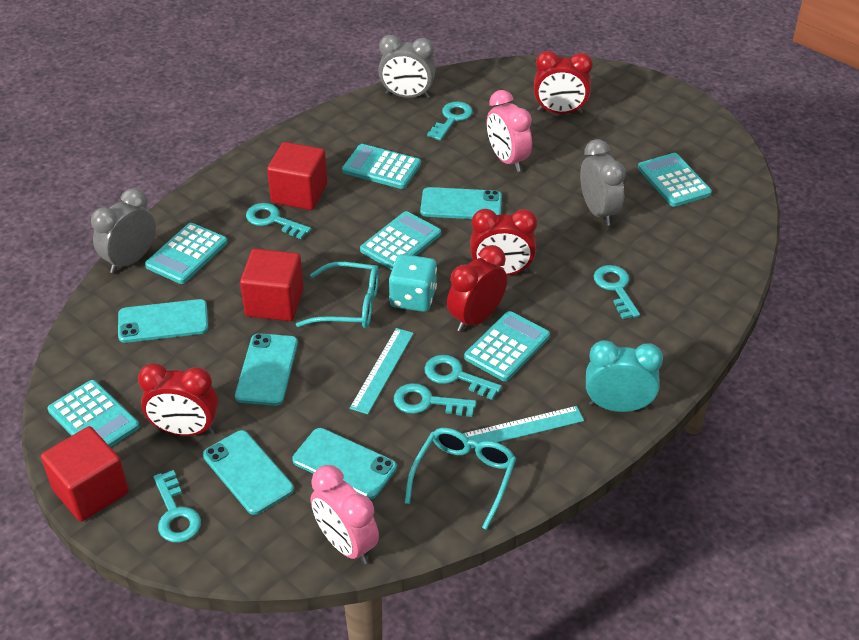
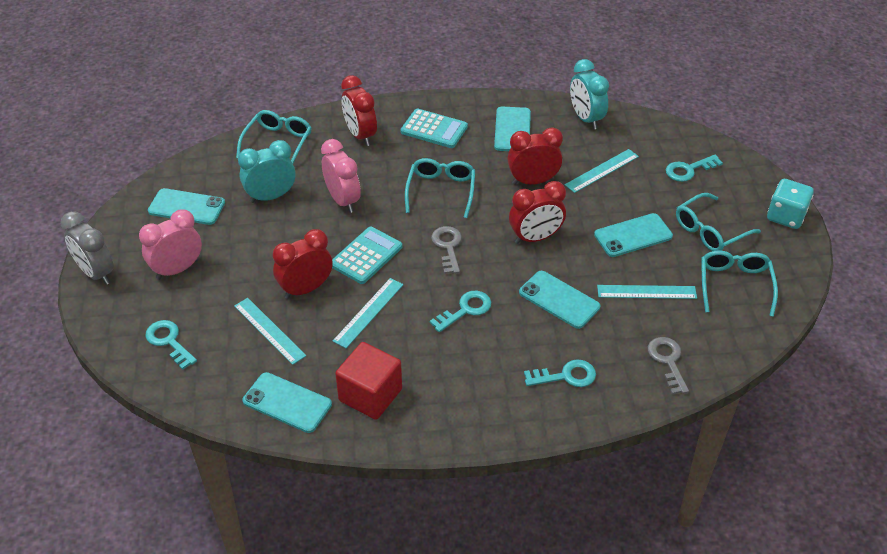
grey clock: 3 -> 1
grey key: 0 -> 2
red cube: 3 -> 1
turquoise calculator: 6 -> 2
turquoise clock: 1 -> 2
turquoise glasses: 2 -> 4
turquoise key: 6 -> 4
turquoise ruler: 2 -> 4

